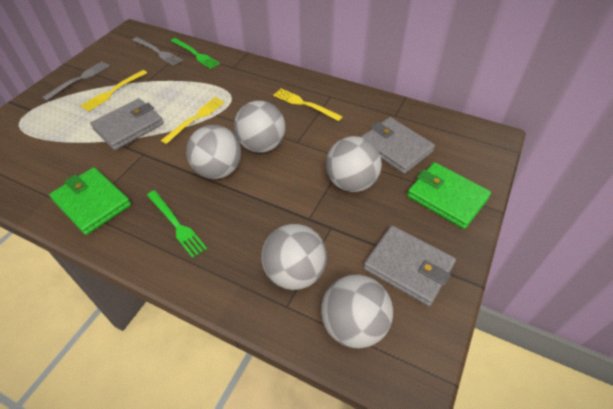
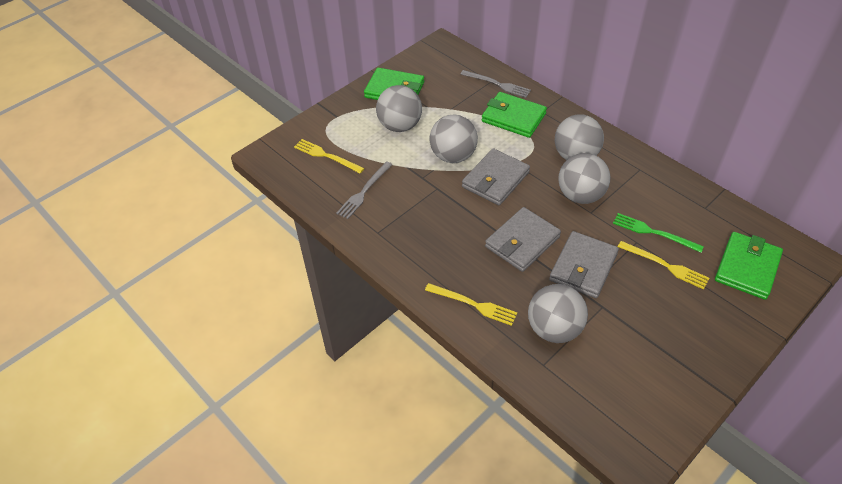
green fork: 2 -> 1
green wallet: 2 -> 3

